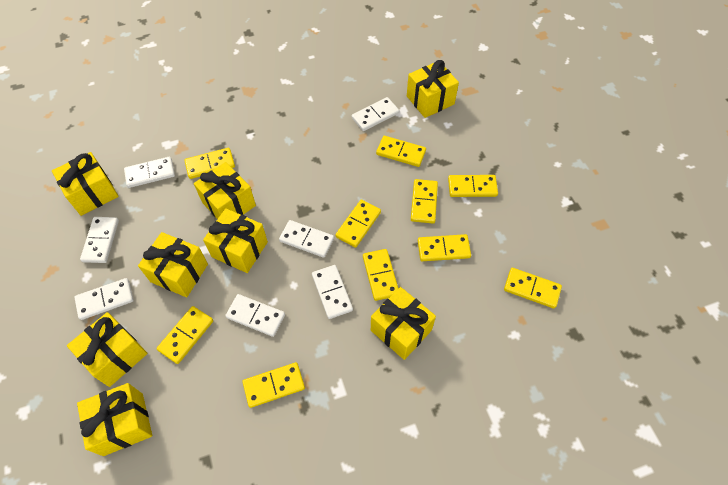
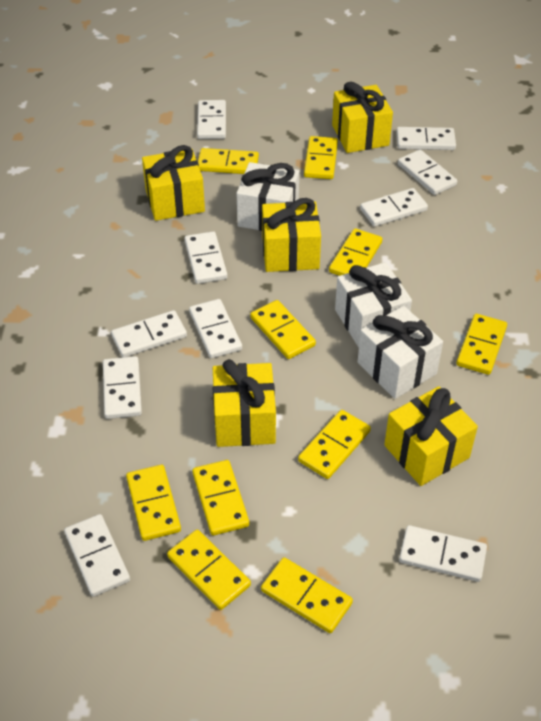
white domino: 7 -> 10
white gift: 0 -> 3
yellow gift: 8 -> 5

